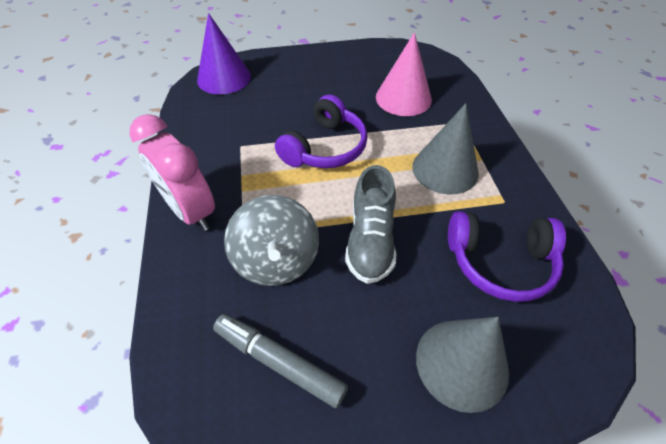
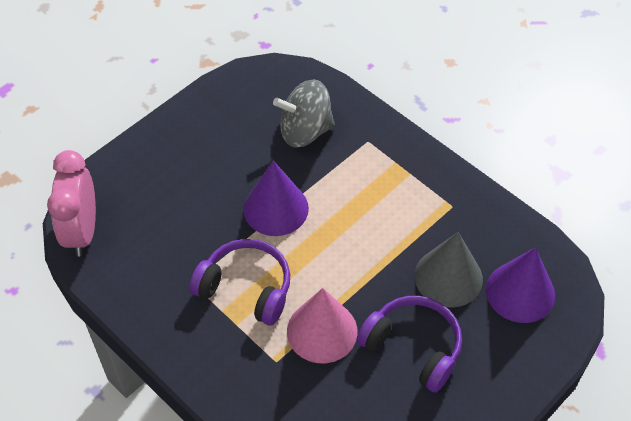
grey cone: 2 -> 1
grey marker: 1 -> 0
grey shoe: 1 -> 0
purple cone: 1 -> 2

